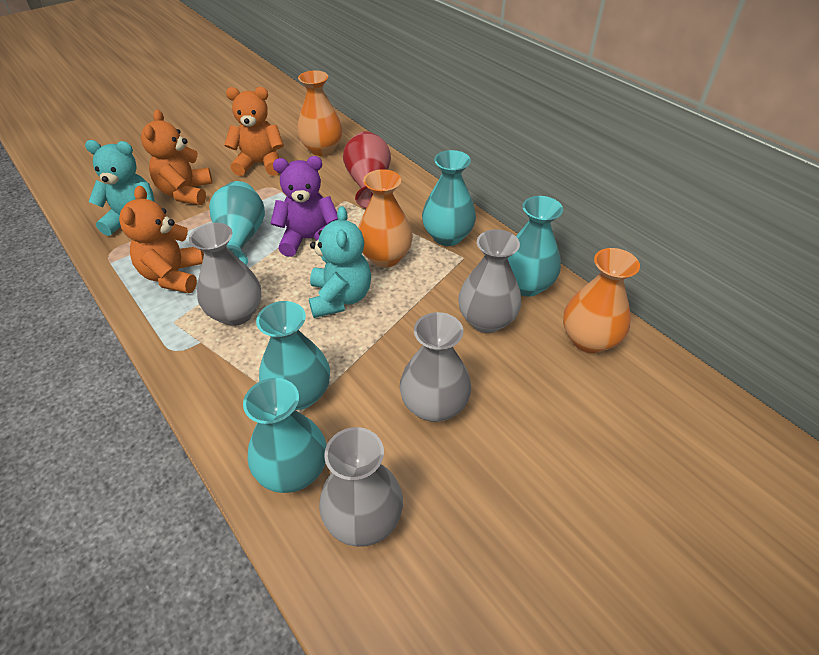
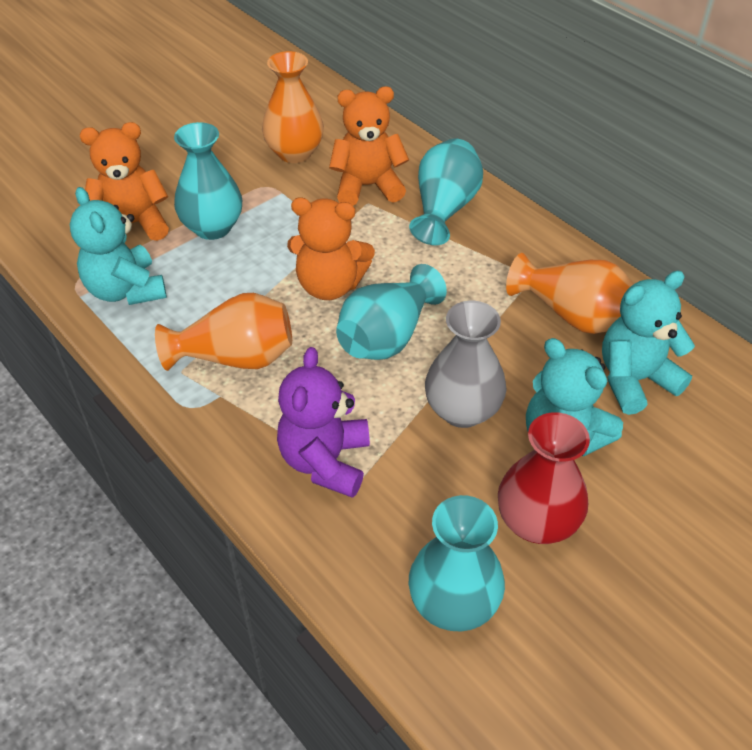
grey vase: 4 -> 1
turquoise teddy bear: 2 -> 3
turquoise vase: 5 -> 4

